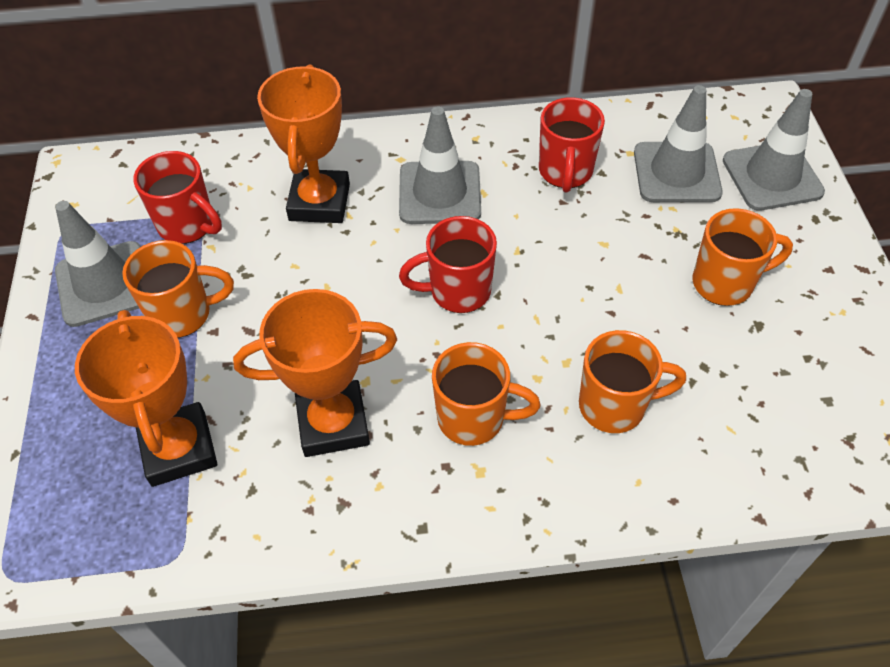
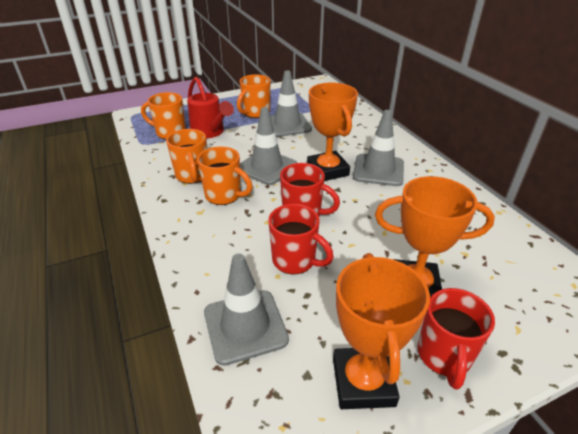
red watering can: 0 -> 1

